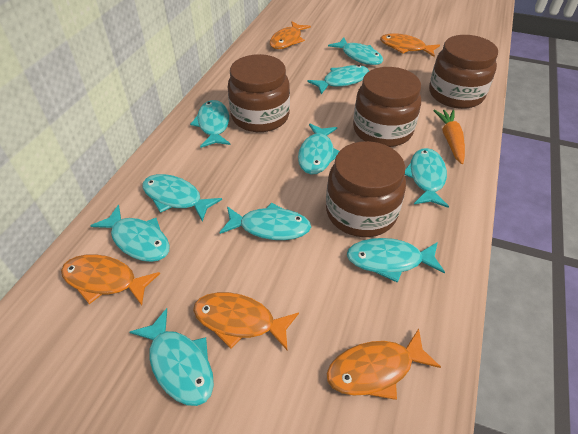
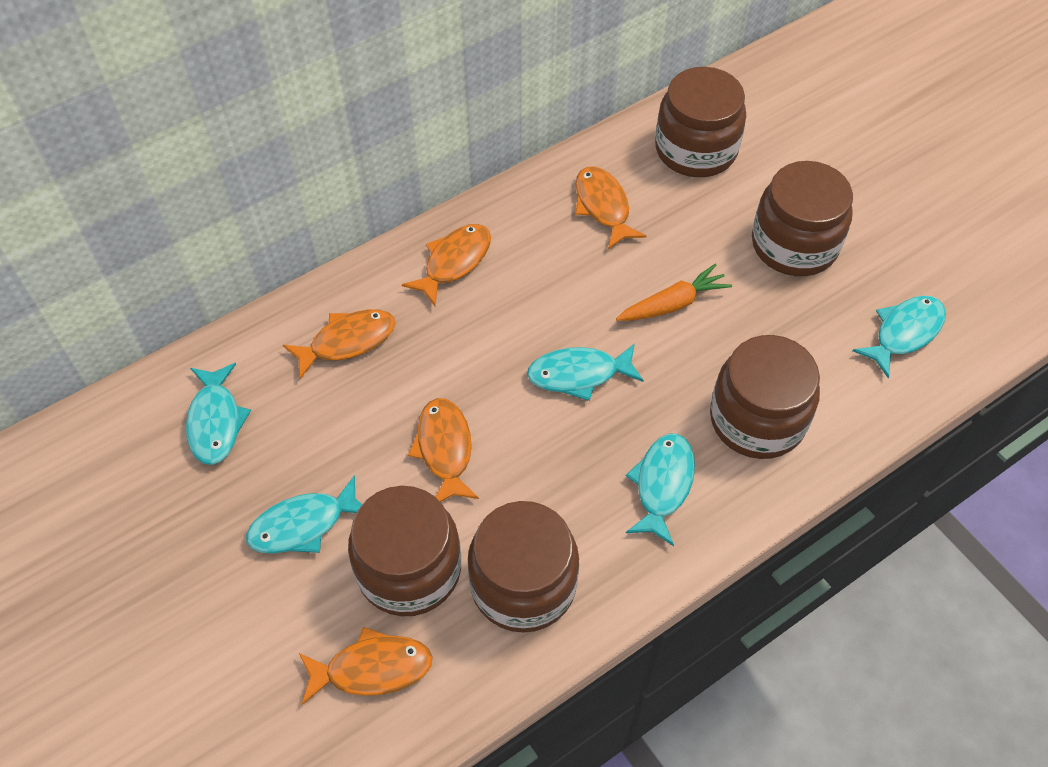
brown jar: 4 -> 5
turquoise fish: 10 -> 5

